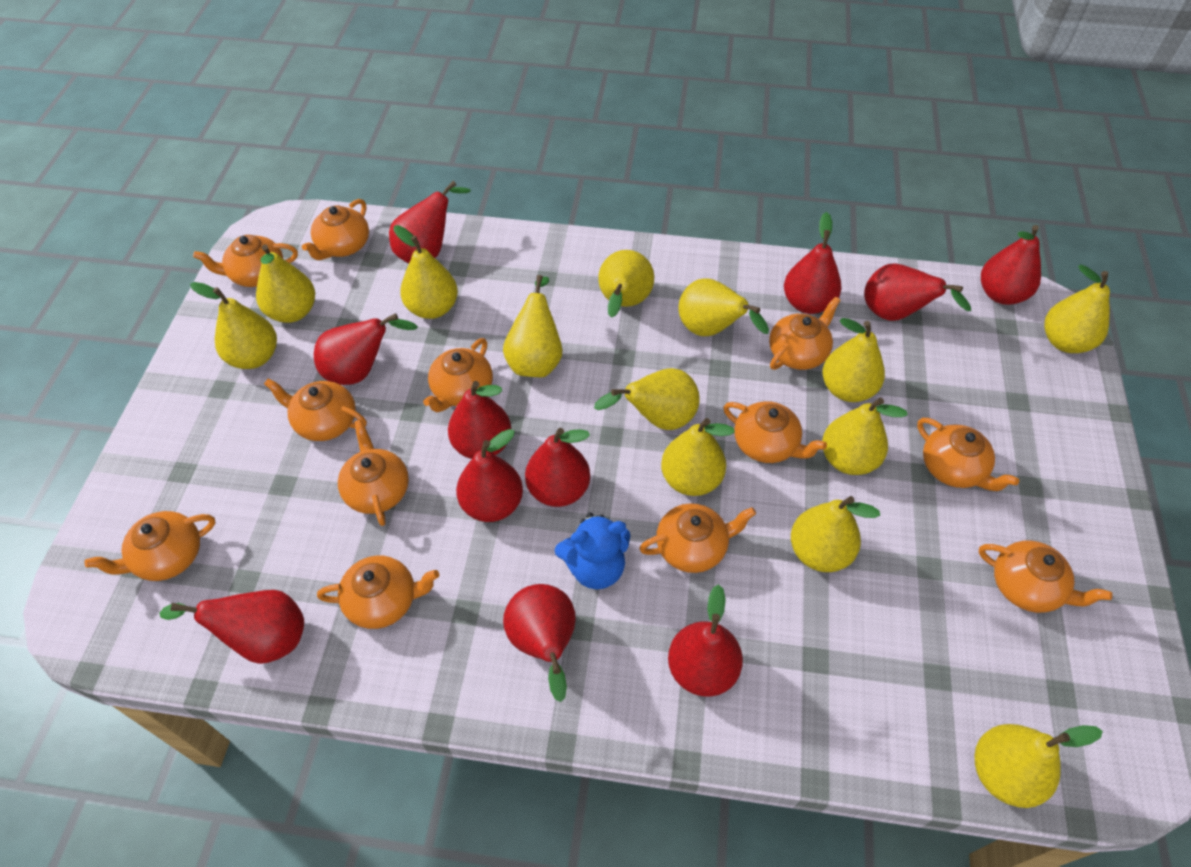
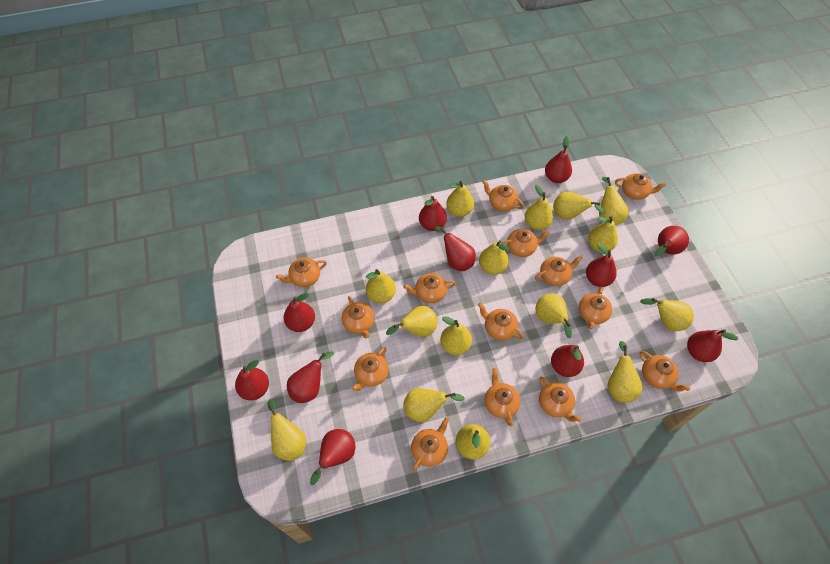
blue teddy bear: 1 -> 0
orange teapot: 12 -> 14
yellow pear: 13 -> 15

